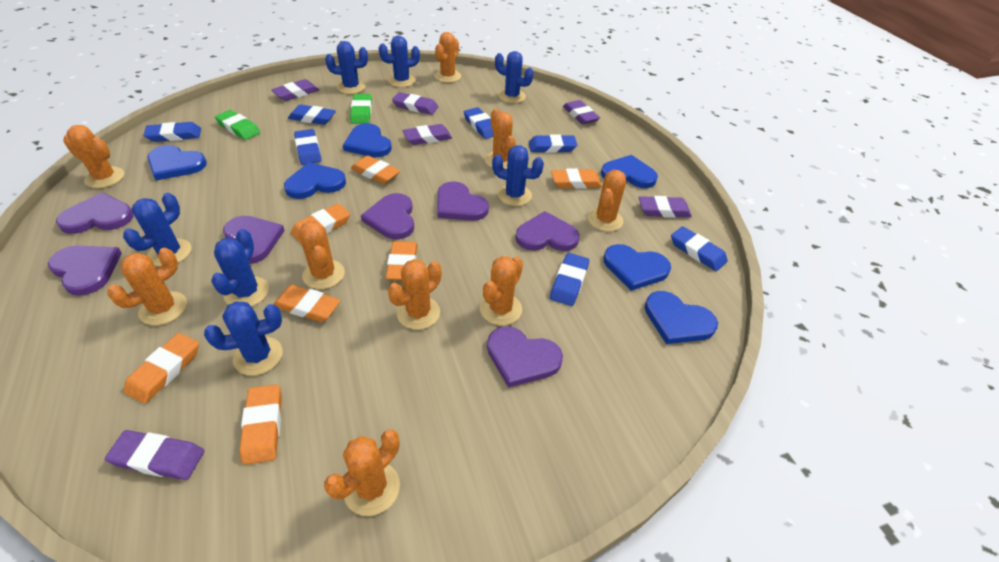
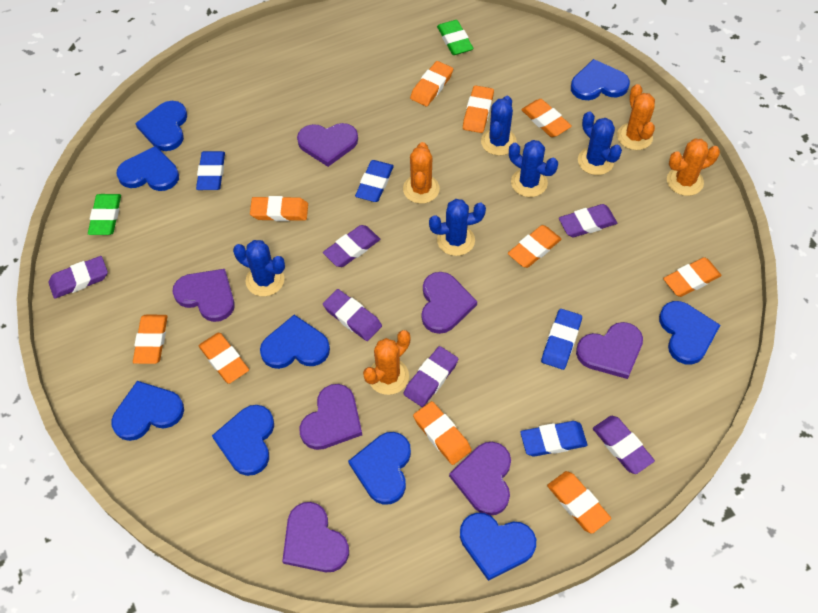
blue cactus: 7 -> 5
blue eraser: 7 -> 4
blue heart: 6 -> 9
orange cactus: 9 -> 4
orange eraser: 7 -> 10

